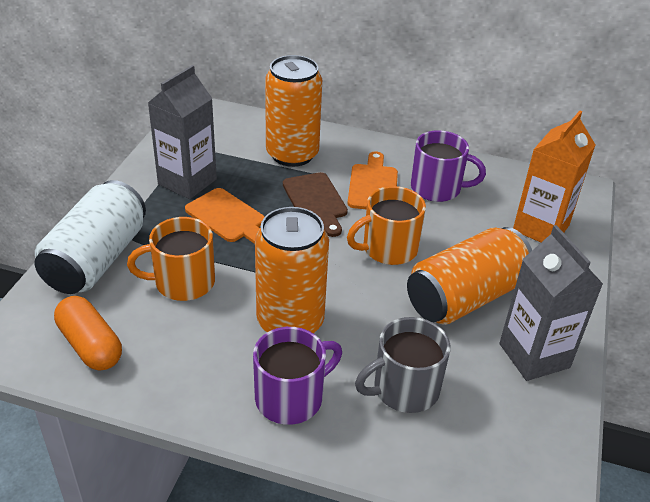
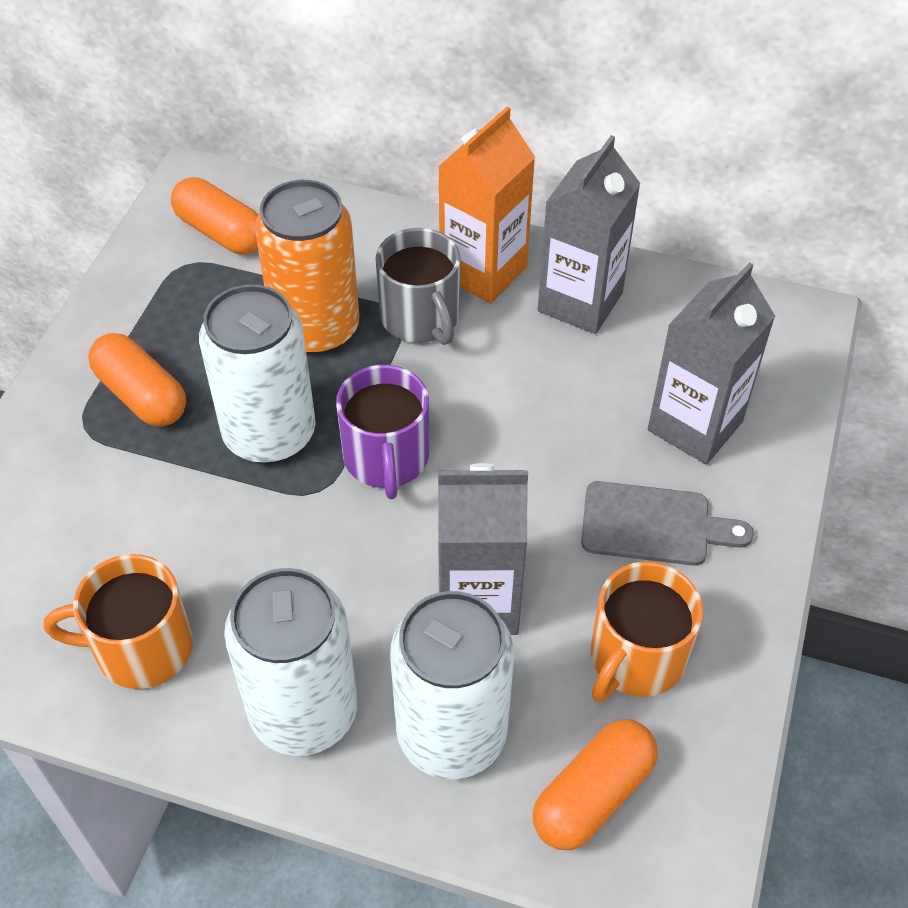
brown cutting board: 1 -> 0
grey carton: 2 -> 3
grey cutting board: 0 -> 1
orange can: 3 -> 1
orange capsule: 1 -> 3
orange cutting board: 2 -> 0
purple mug: 2 -> 1
white can: 1 -> 3

